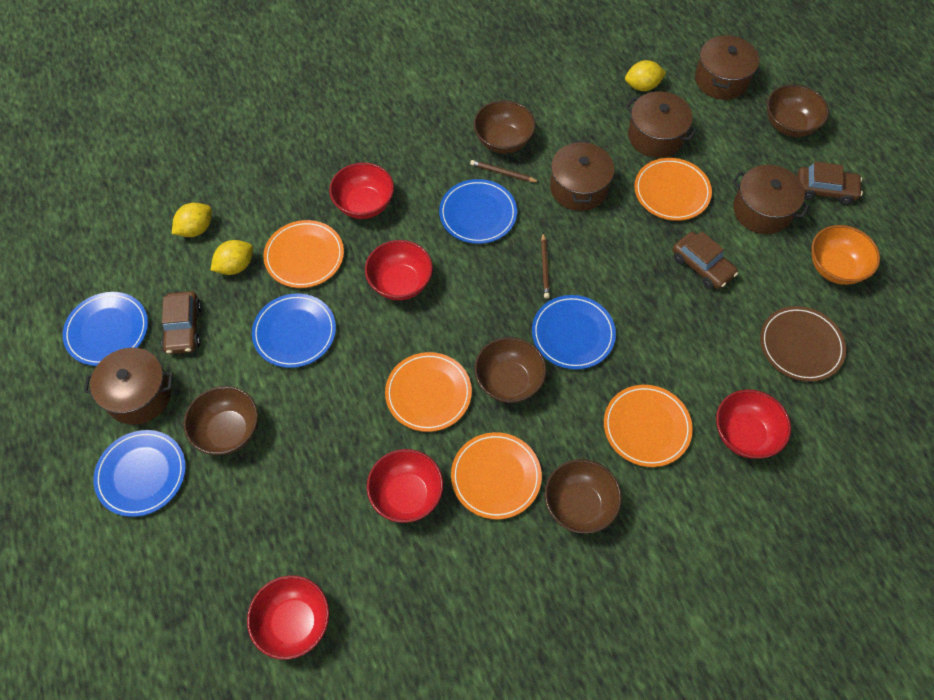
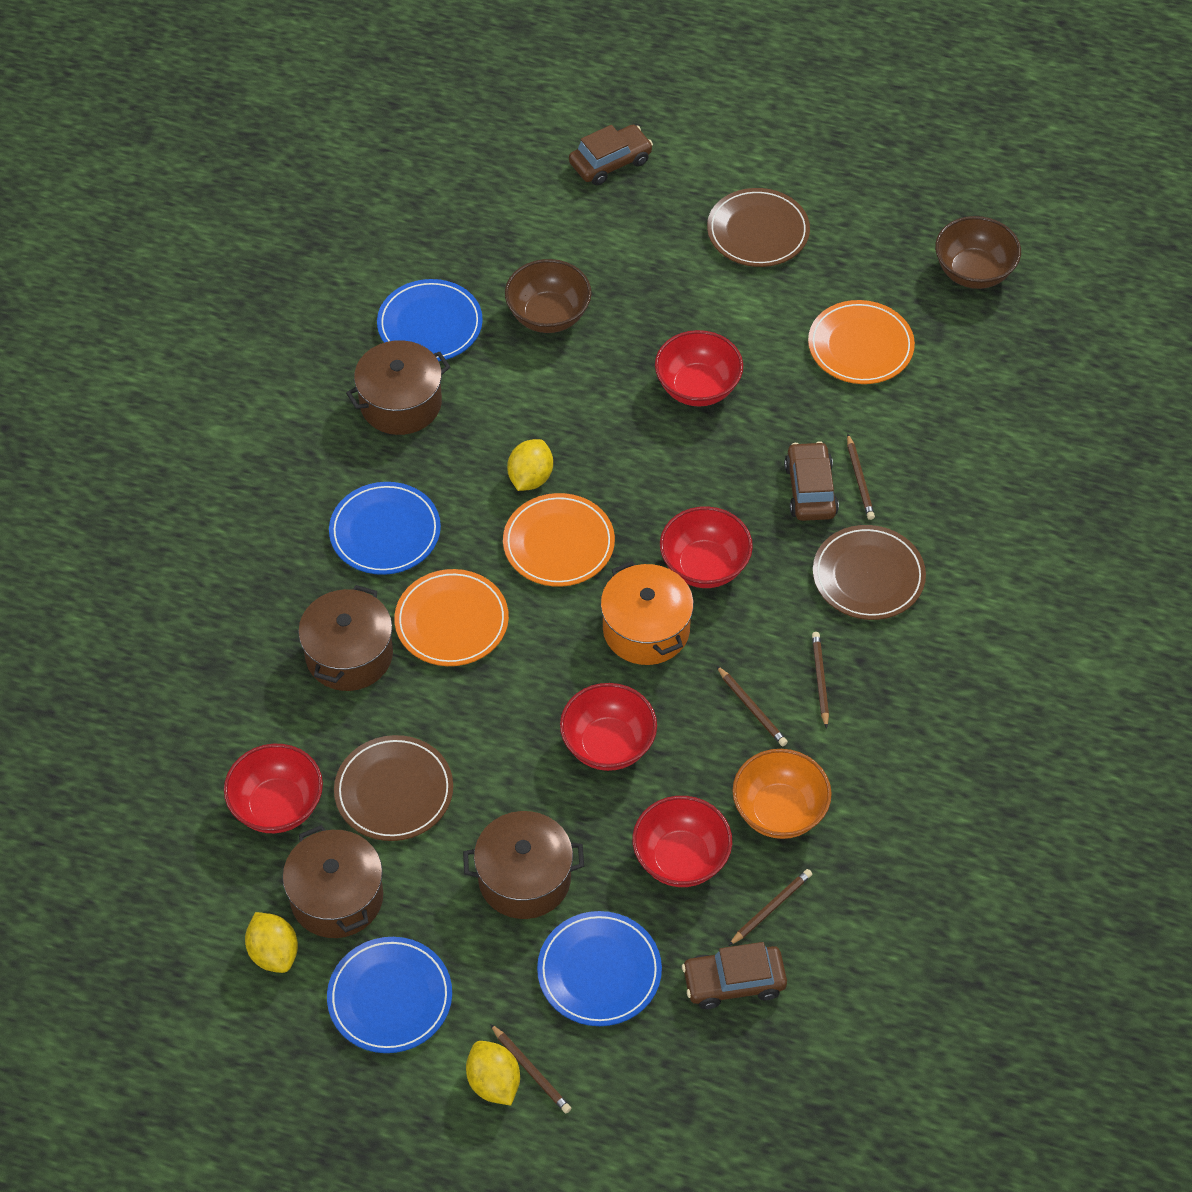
blue plate: 5 -> 4
brown bowl: 5 -> 2
brown pencil: 2 -> 5
brown plate: 1 -> 3
brown pot: 5 -> 4
orange plate: 5 -> 3
orange pot: 0 -> 1

